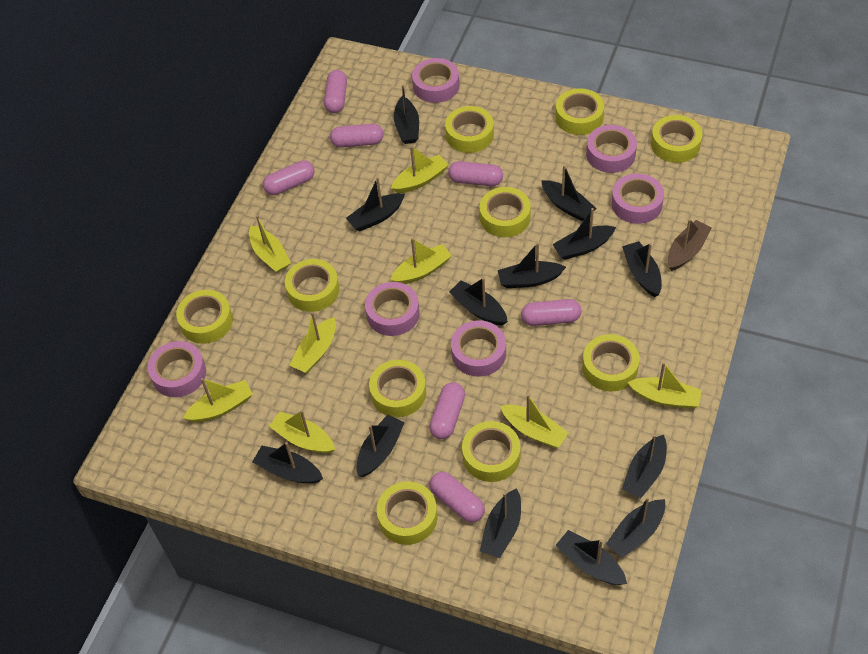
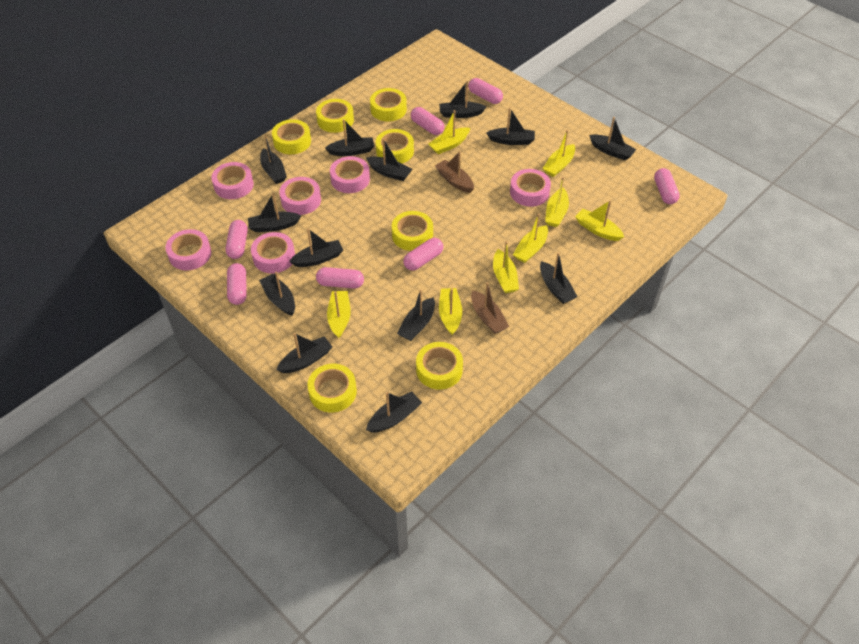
brown boat: 1 -> 2
yellow tape: 10 -> 7

